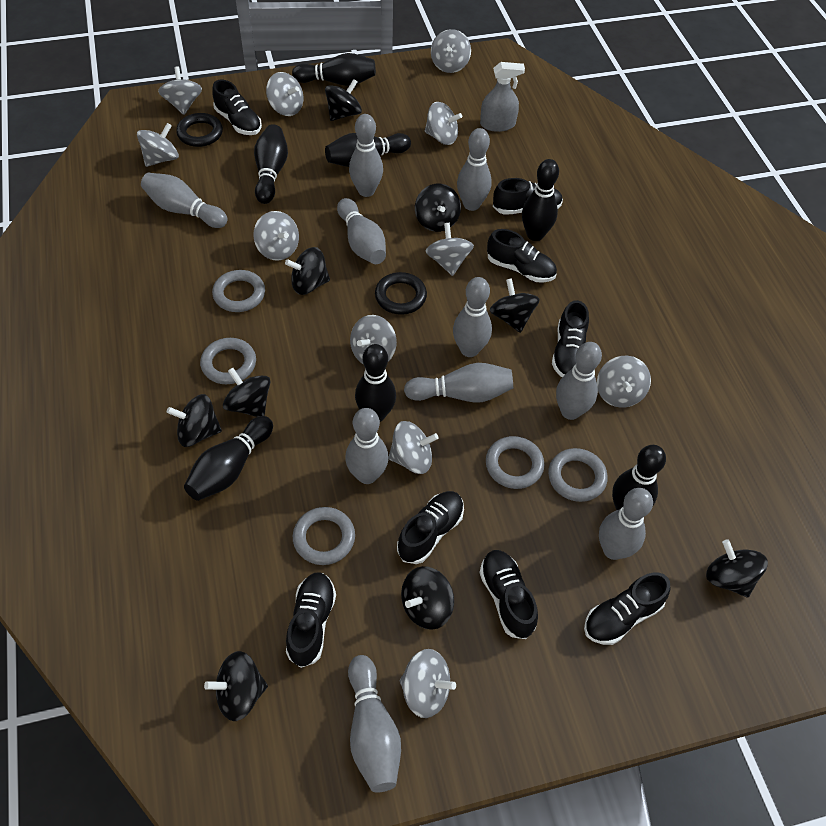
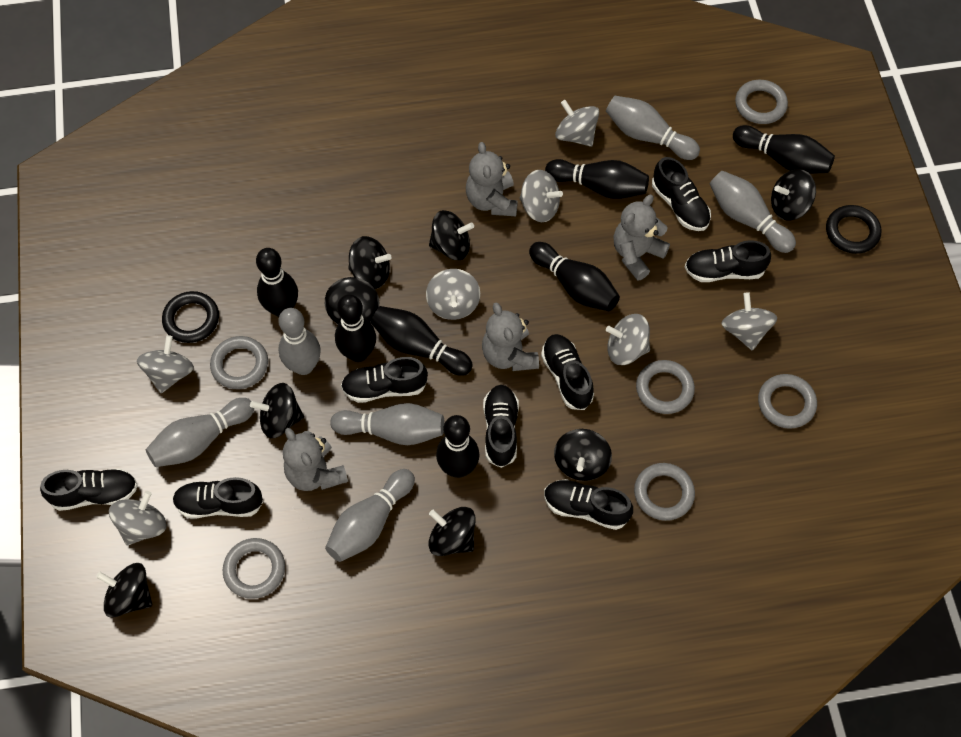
black spinning top: 9 -> 8
grey bowling pin: 10 -> 6
grey ring: 5 -> 6
grey spinning top: 11 -> 7
grey spray bottle: 1 -> 0
grey teddy bear: 0 -> 4

